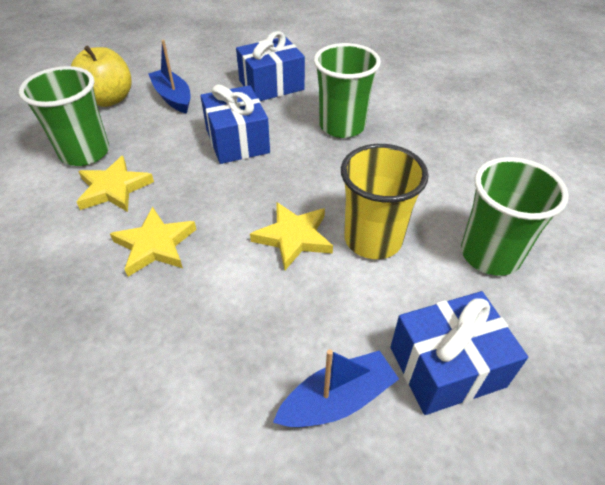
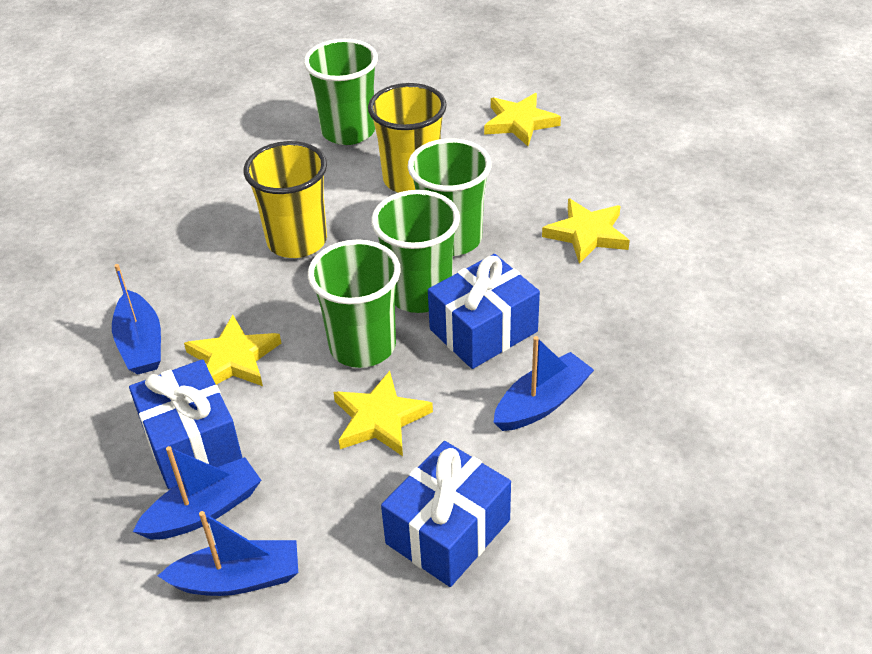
blue boat: 2 -> 4
green cup: 3 -> 4
yellow apple: 1 -> 0
yellow cup: 1 -> 2
yellow star: 3 -> 4

